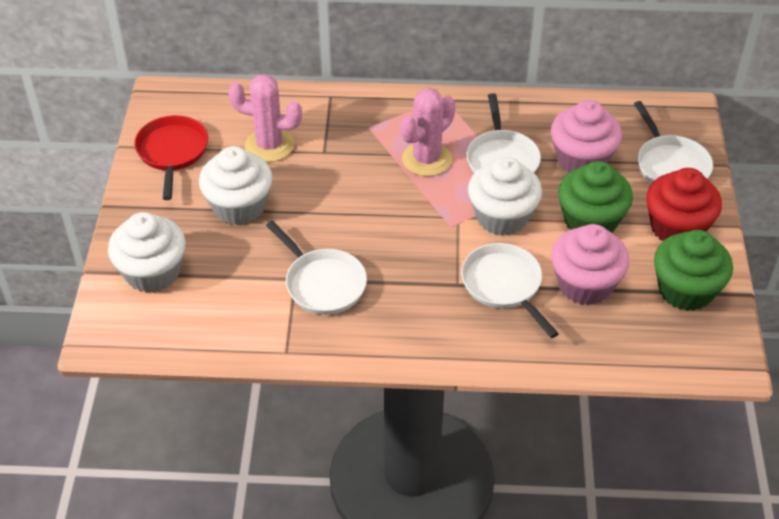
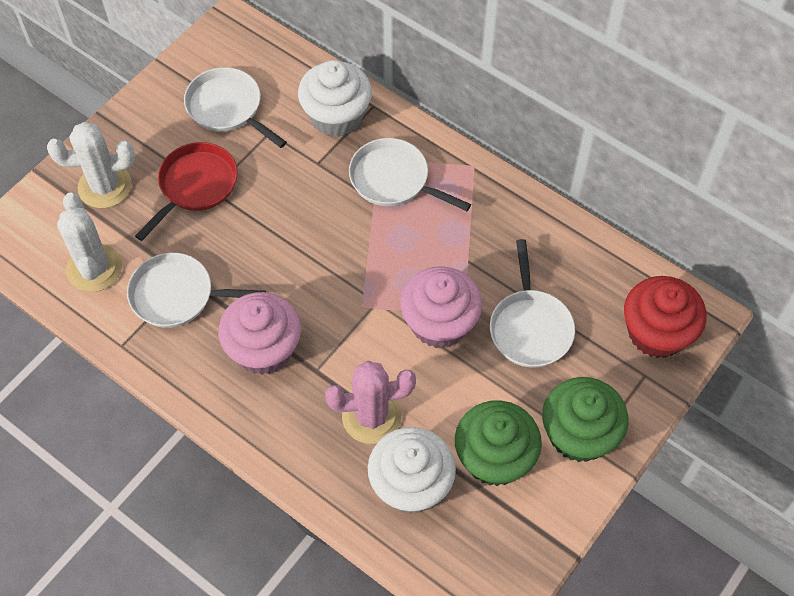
pink cactus: 2 -> 1
white cactus: 0 -> 2
white cupcake: 3 -> 2

